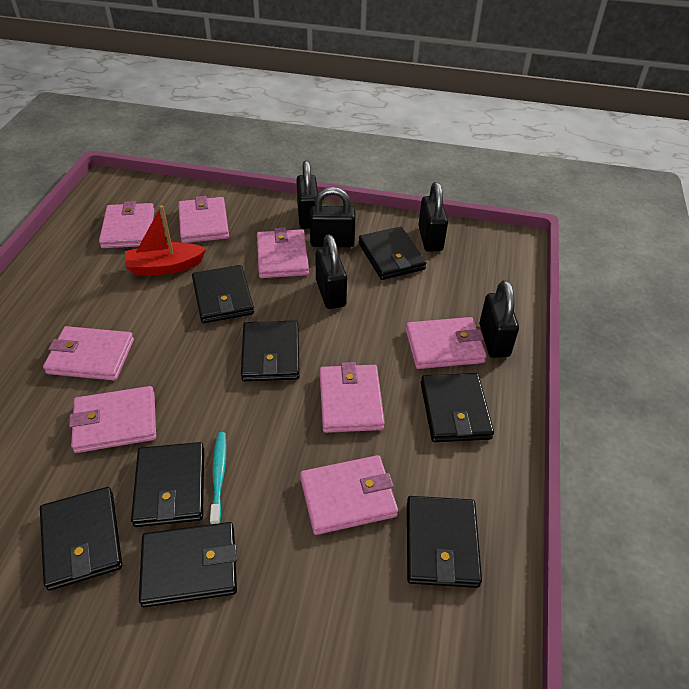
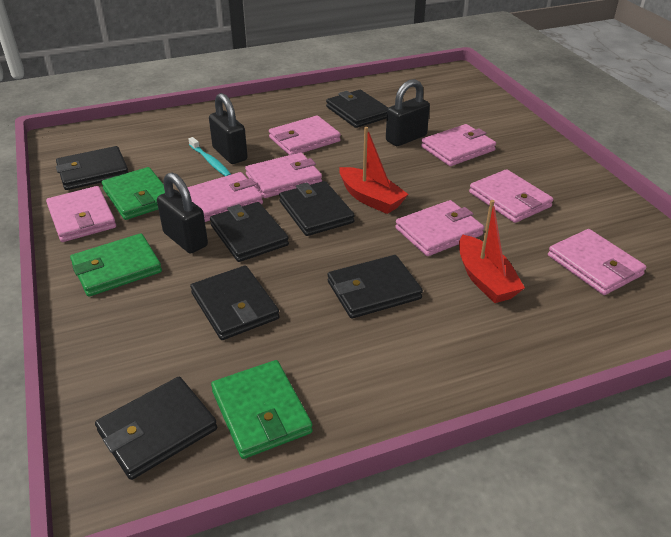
black padlock: 5 -> 3
black wallet: 8 -> 7
green wallet: 0 -> 3
red boat: 1 -> 2

